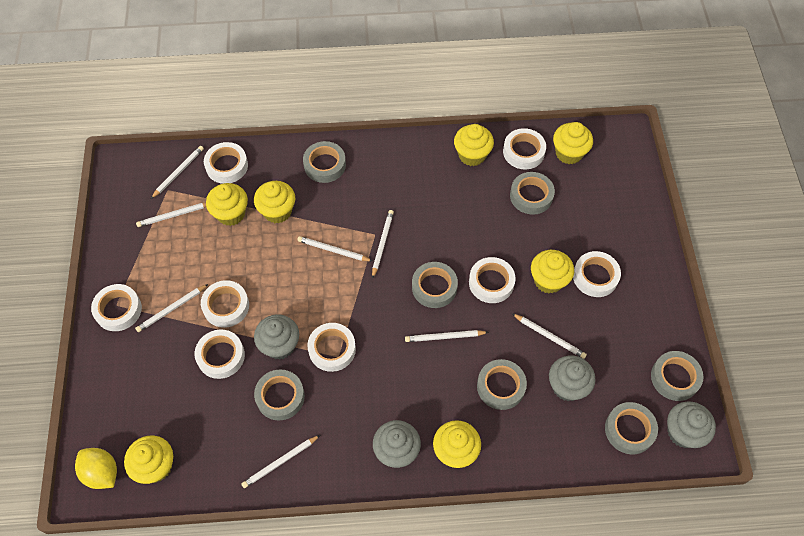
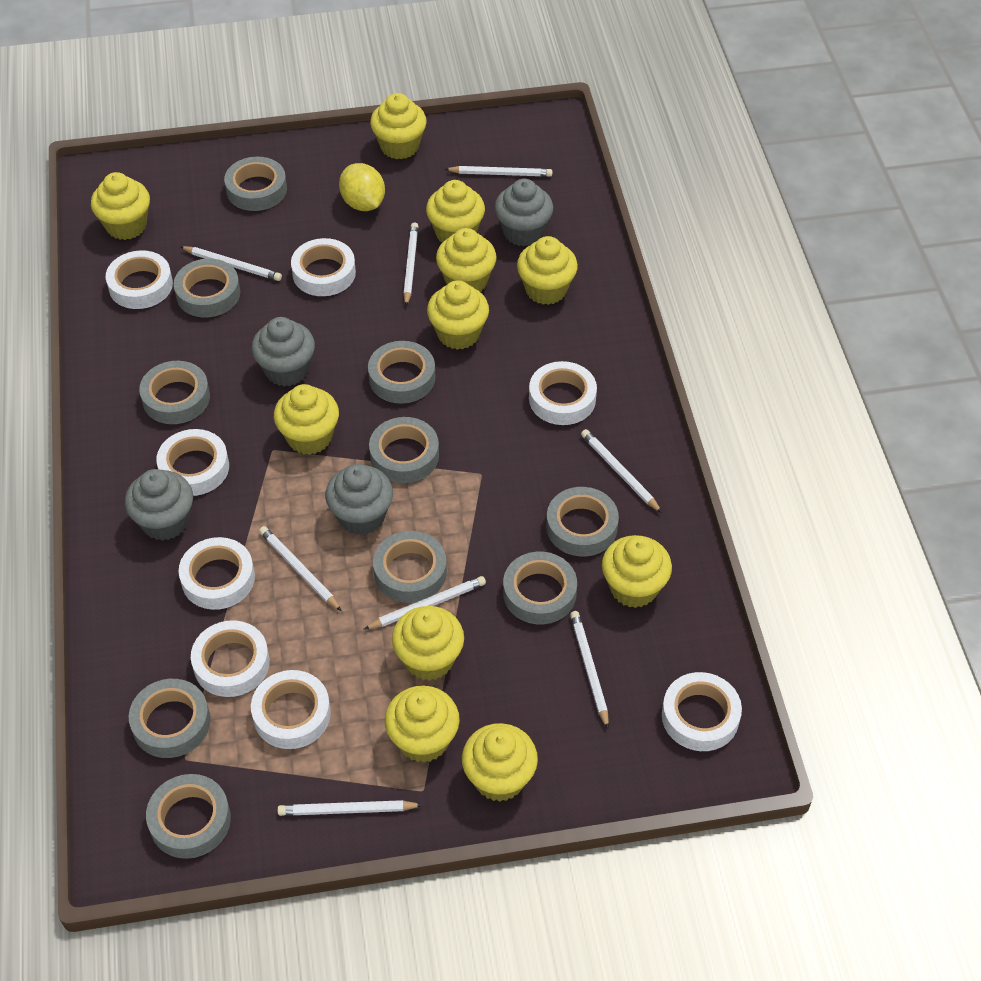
grey tape: 7 -> 10
yellow cupcake: 7 -> 11

